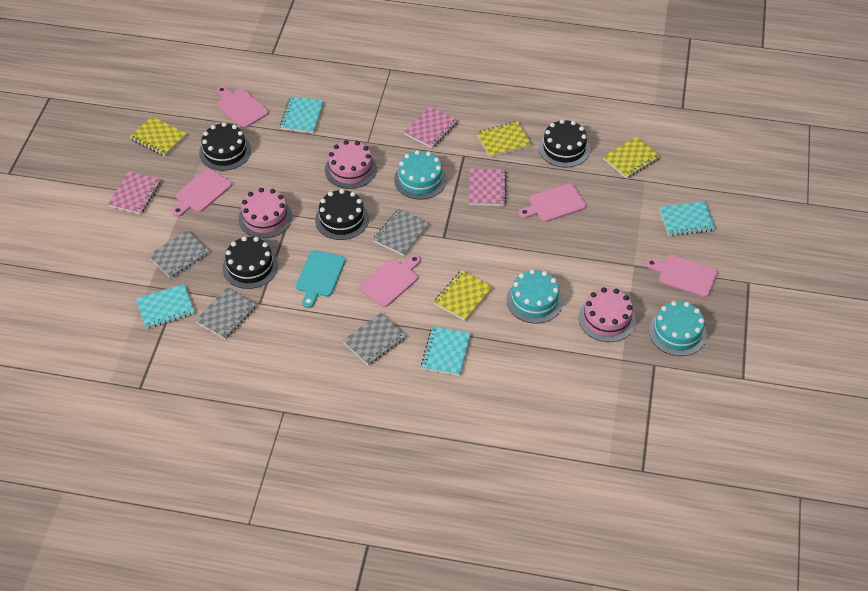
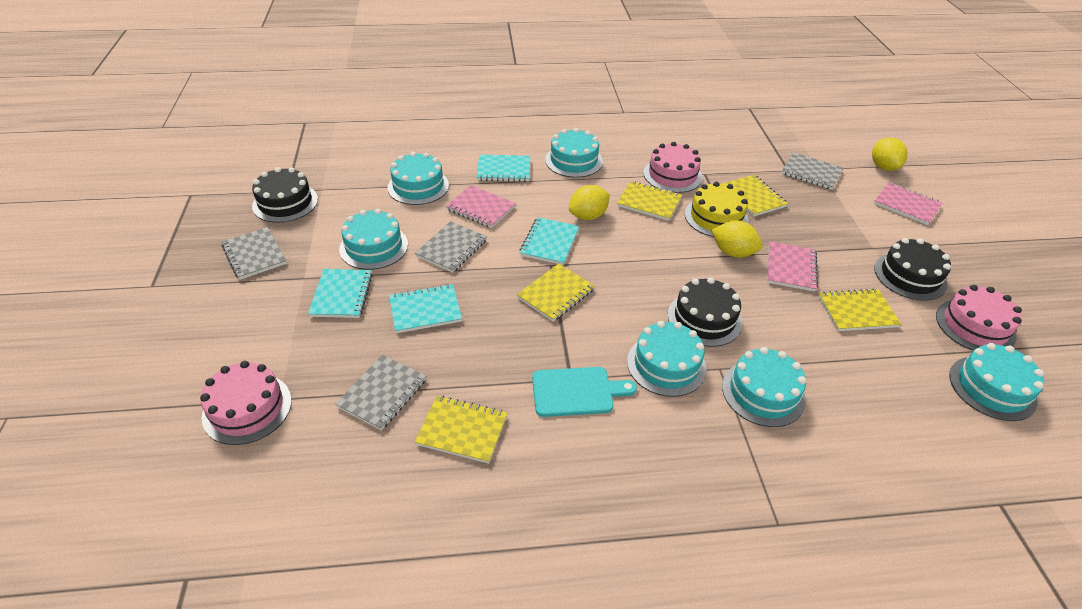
black cake: 4 -> 3
pink cutting board: 5 -> 0
turquoise cake: 3 -> 6
yellow cake: 0 -> 1
yellow lemon: 0 -> 3
yellow notebook: 4 -> 5

